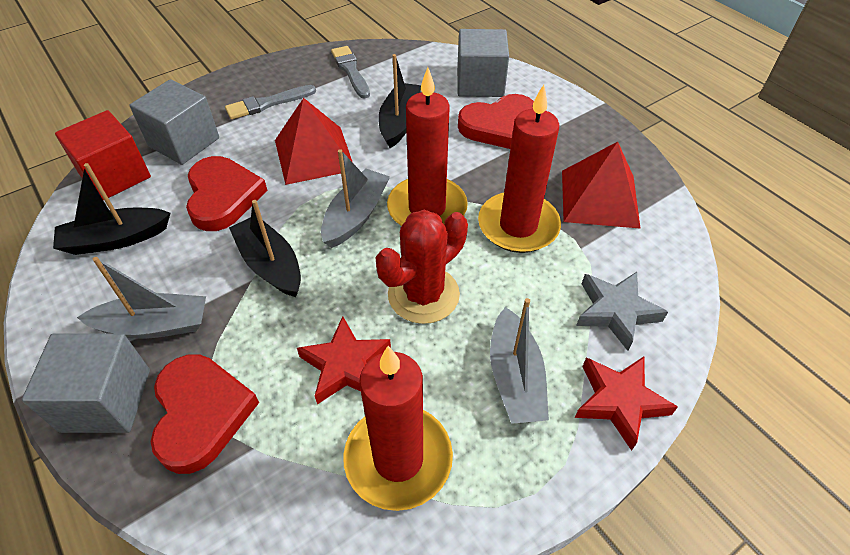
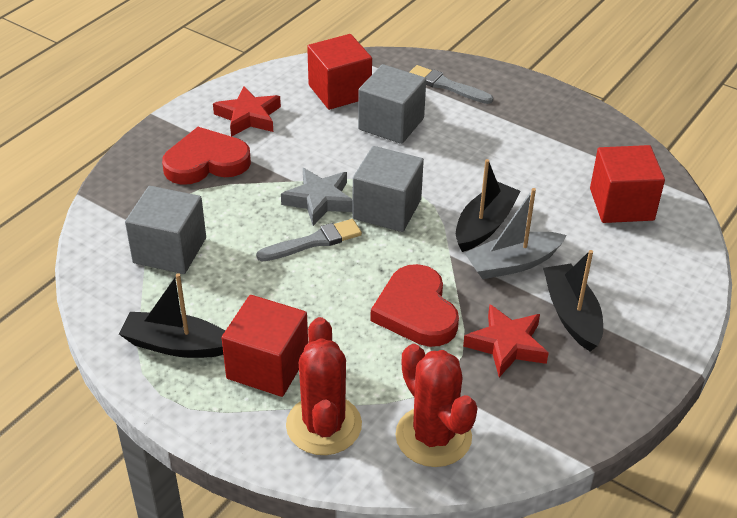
grey boat: 3 -> 1
red cactus: 1 -> 2
red candle: 3 -> 0
red cube: 1 -> 3
red heart: 3 -> 2
red pyramid: 2 -> 0

